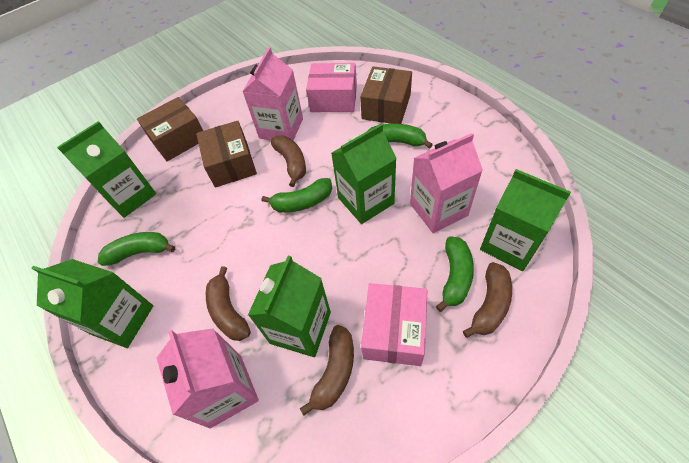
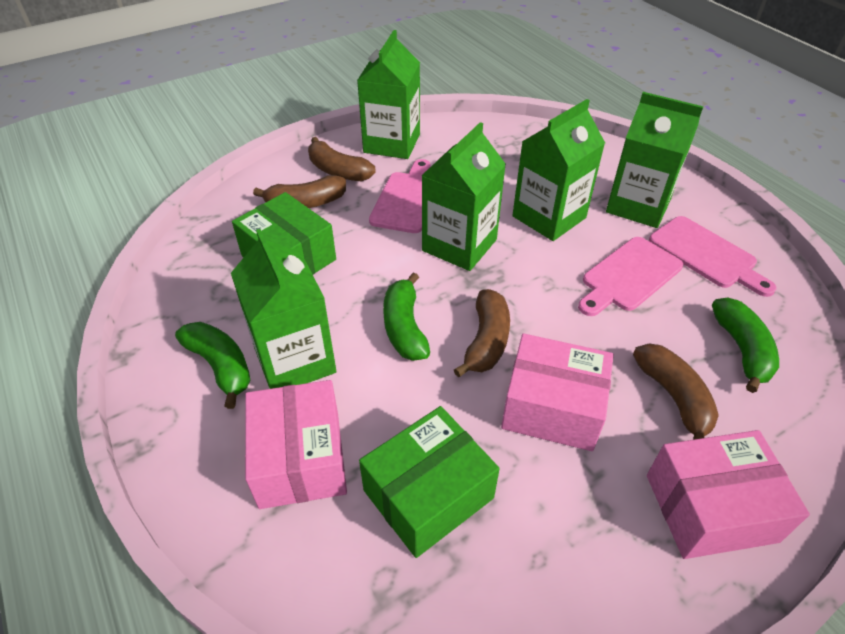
brown box: 3 -> 0
green banana: 4 -> 3
green box: 0 -> 2
pink box: 2 -> 3
pink carton: 3 -> 0
pink cutting board: 0 -> 3

